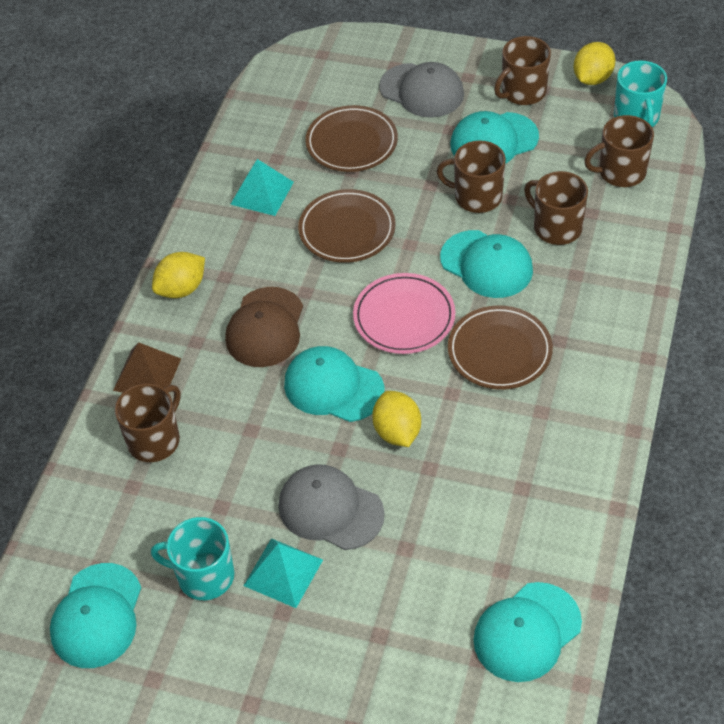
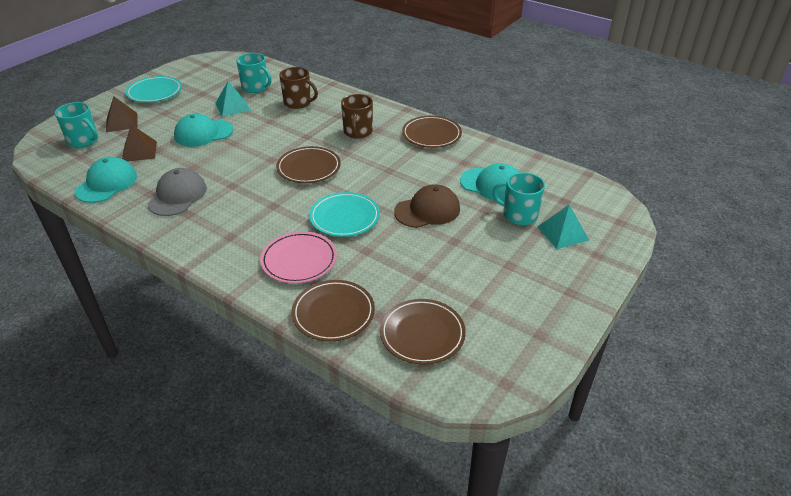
brown mug: 5 -> 2
brown plate: 3 -> 4
brown pyramid: 1 -> 2
grey cap: 2 -> 1
turquoise cap: 5 -> 3
turquoise mug: 2 -> 3
turquoise plate: 0 -> 2
yellow lemon: 3 -> 0

